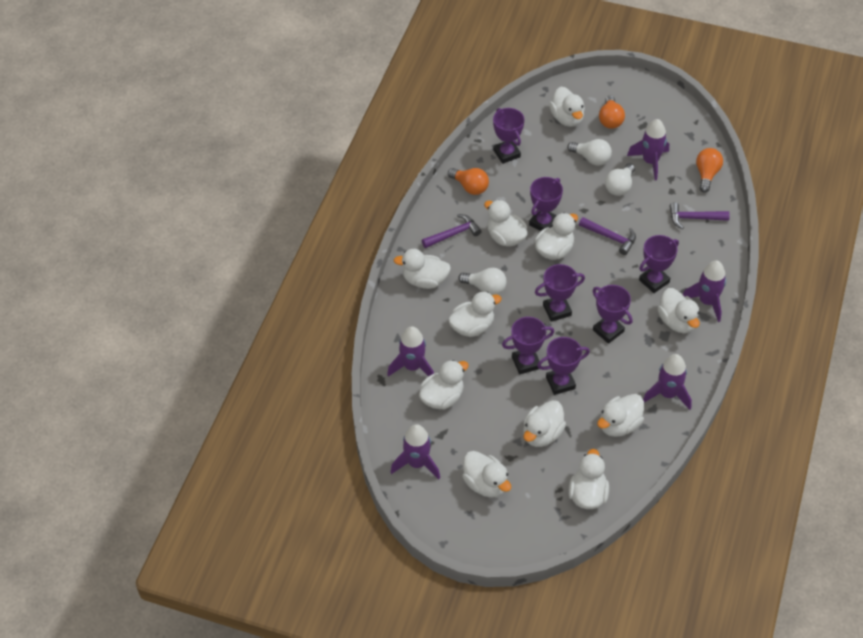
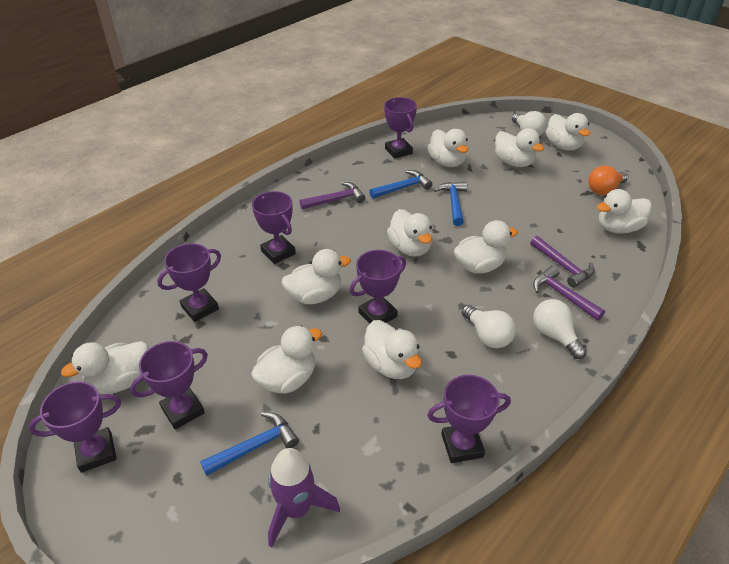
blue hammer: 0 -> 3
orange light bulb: 3 -> 1
purple rocket: 5 -> 1
white duck: 11 -> 10

